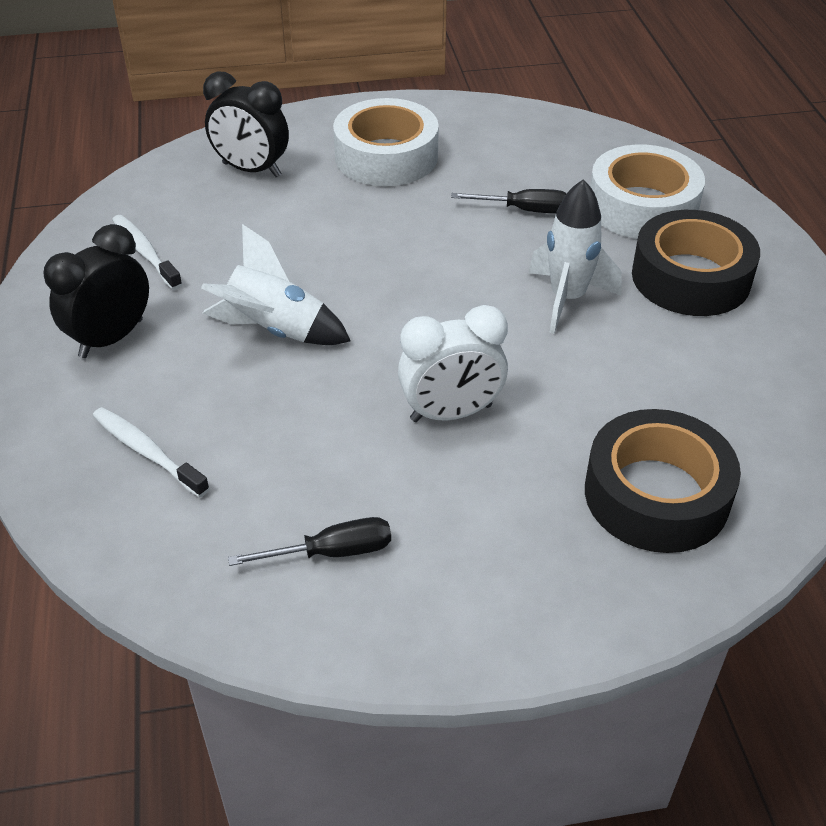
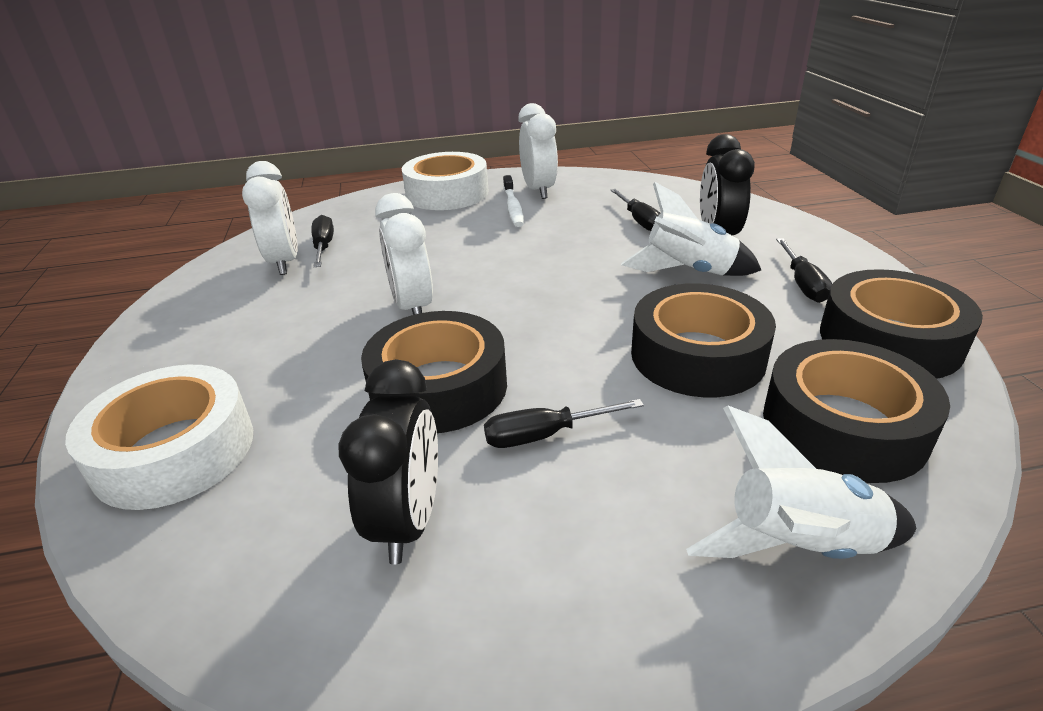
black screwdriver: 2 -> 4
black tape: 2 -> 4
white clock: 1 -> 3
white toothbrush: 2 -> 1

